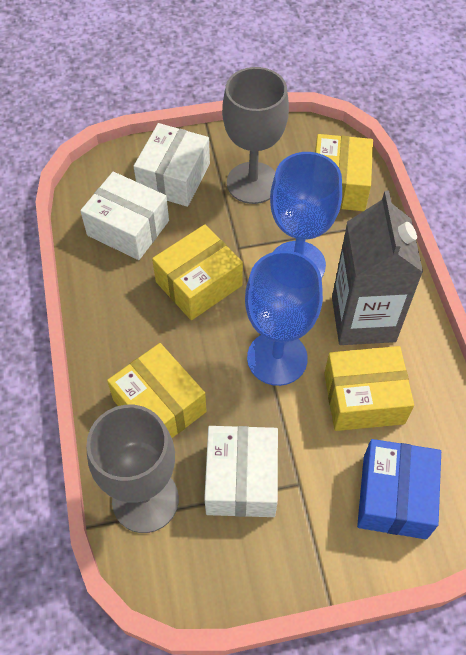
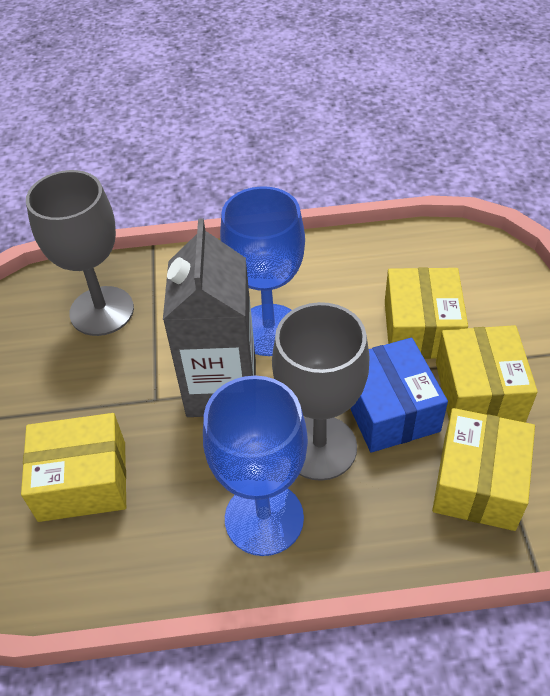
white box: 3 -> 0

